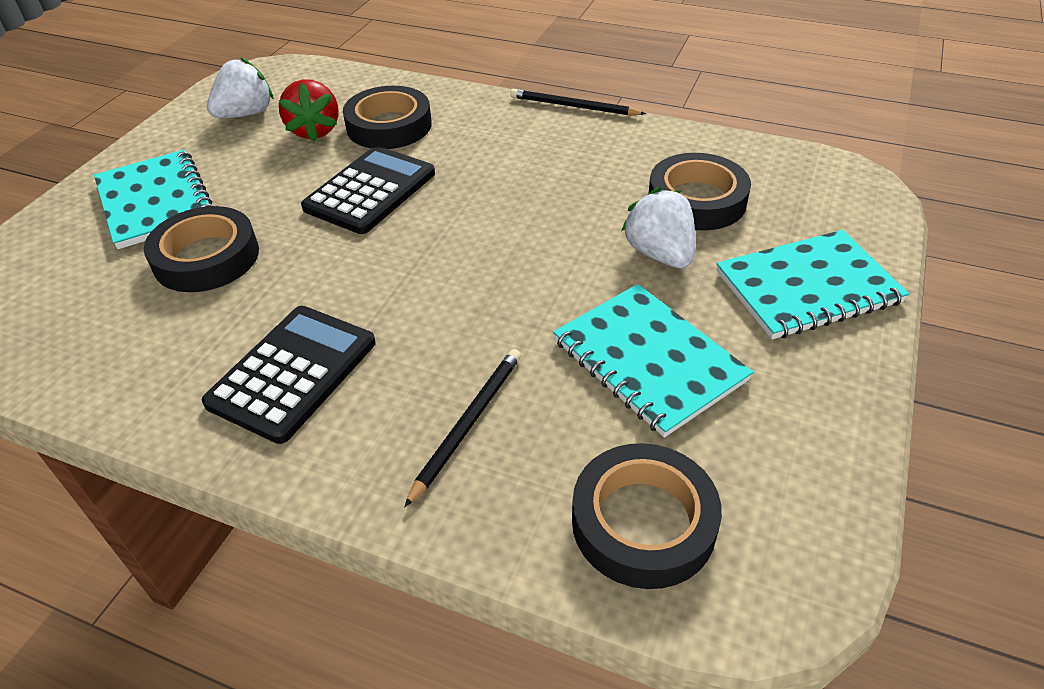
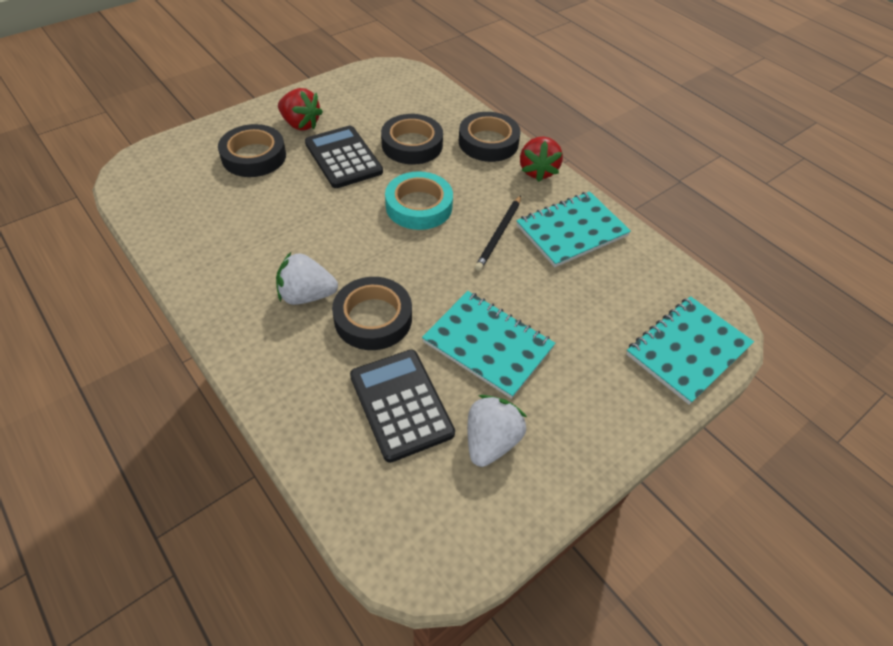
black pencil: 2 -> 1
red strawberry: 1 -> 2
turquoise tape: 0 -> 1

